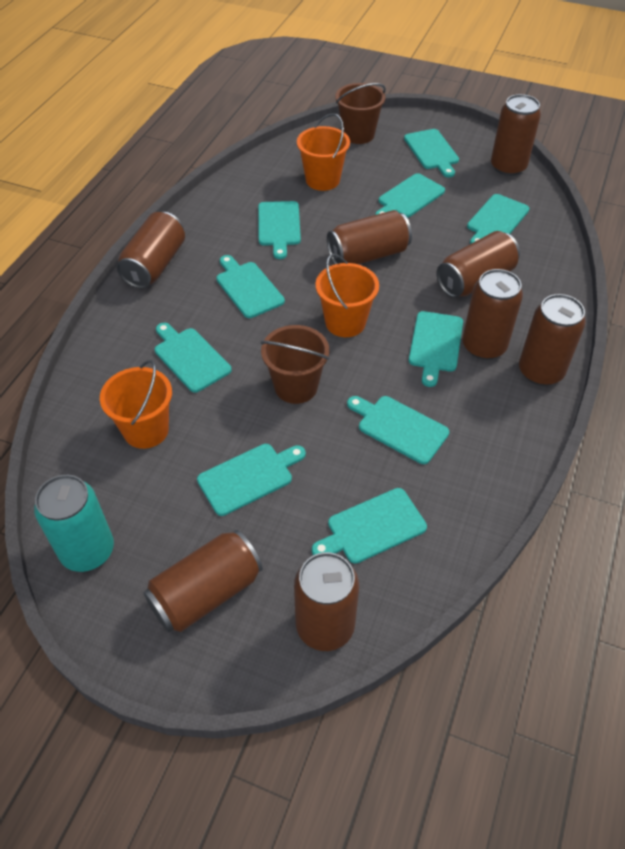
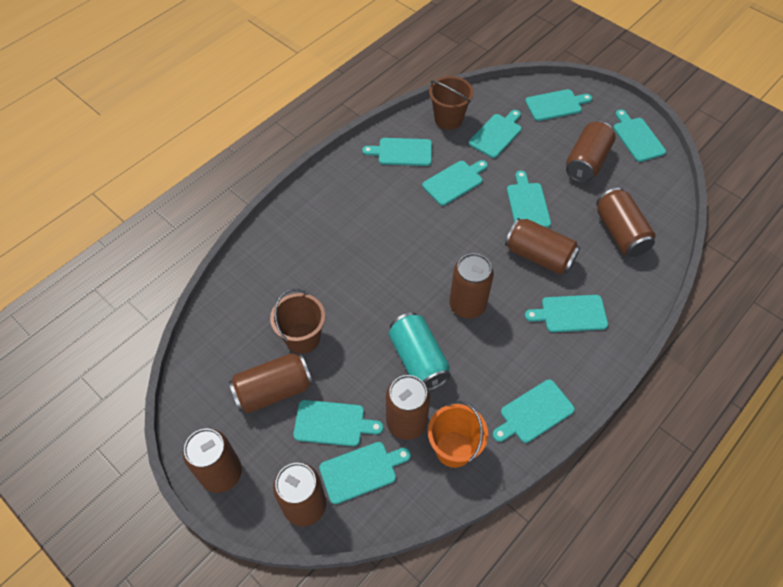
orange bucket: 3 -> 1

